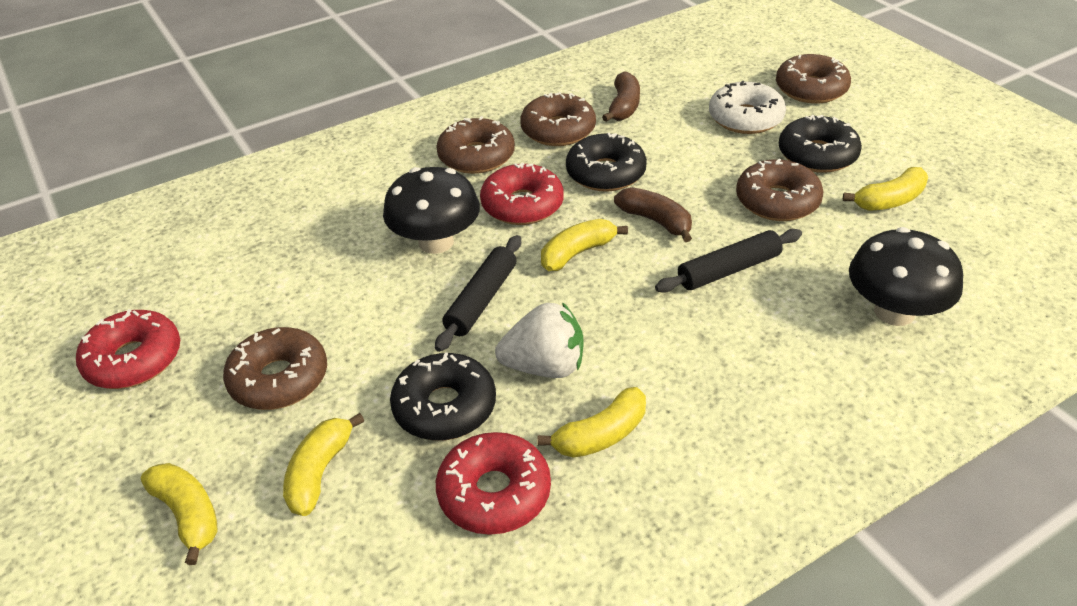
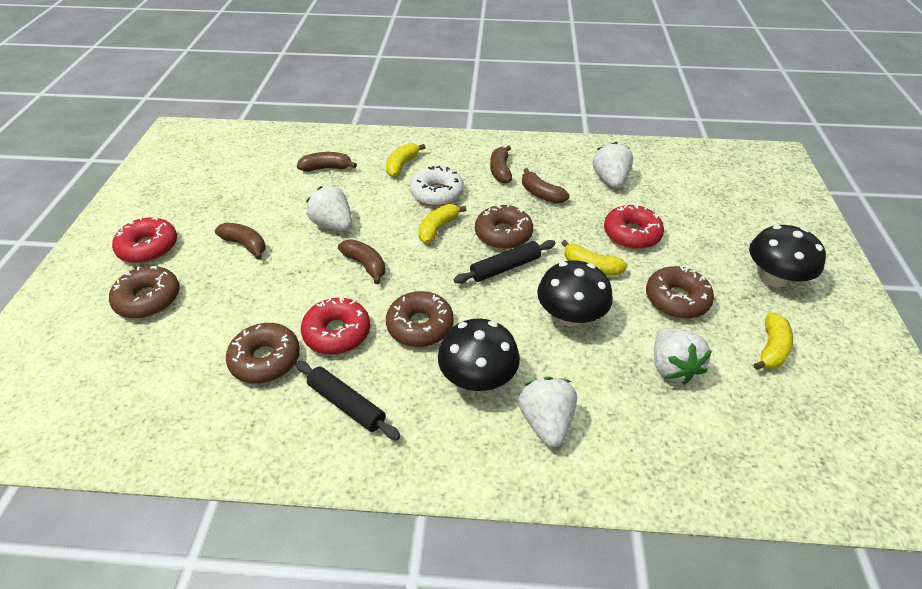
black donut: 3 -> 0
black mushroom: 2 -> 3
brown banana: 2 -> 5
white strawberry: 1 -> 4
yellow banana: 5 -> 4

